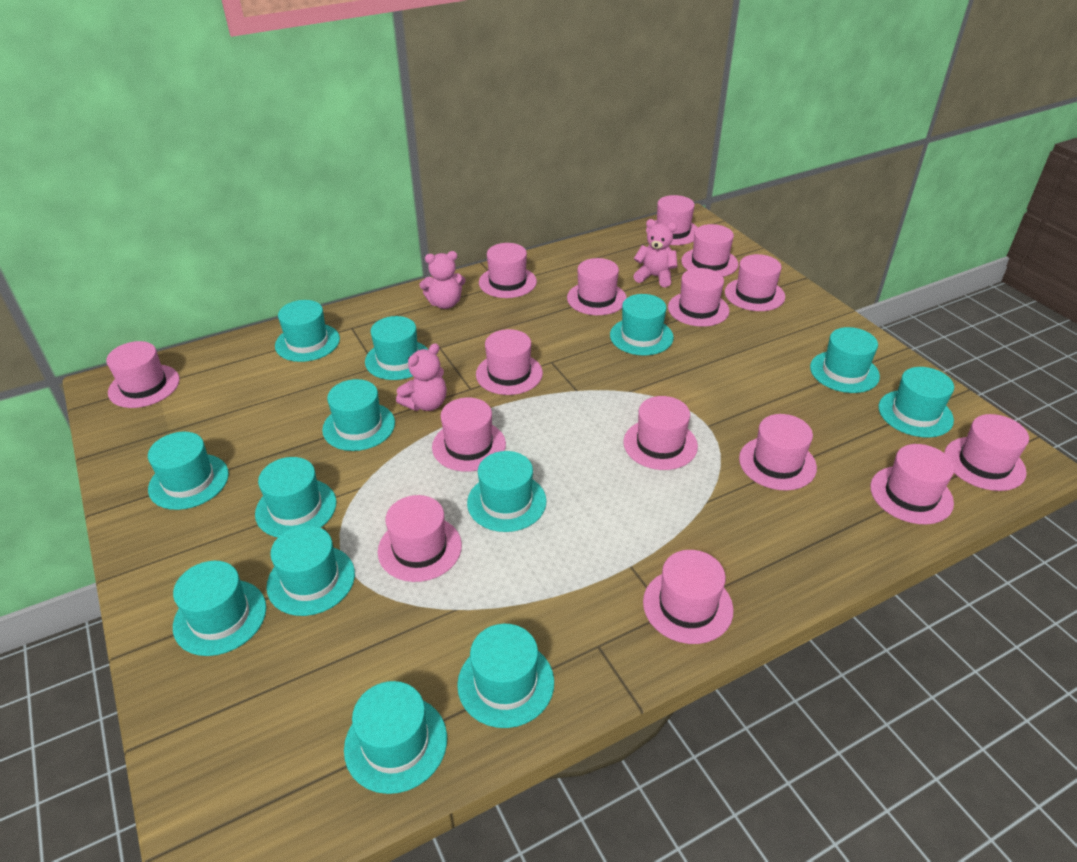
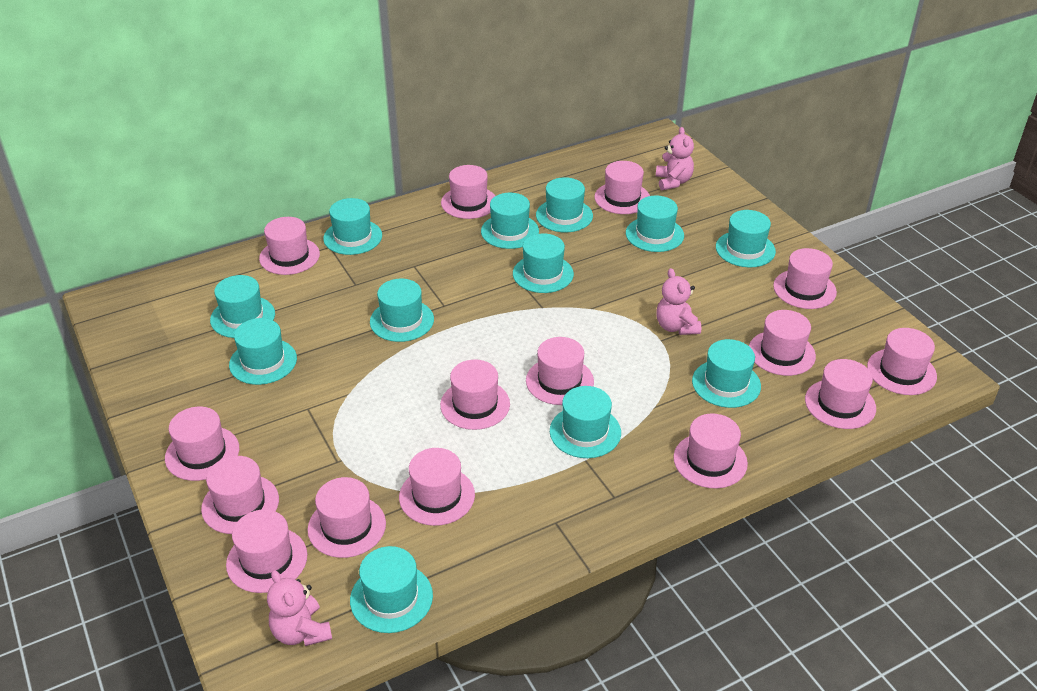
turquoise hat: 13 -> 12

